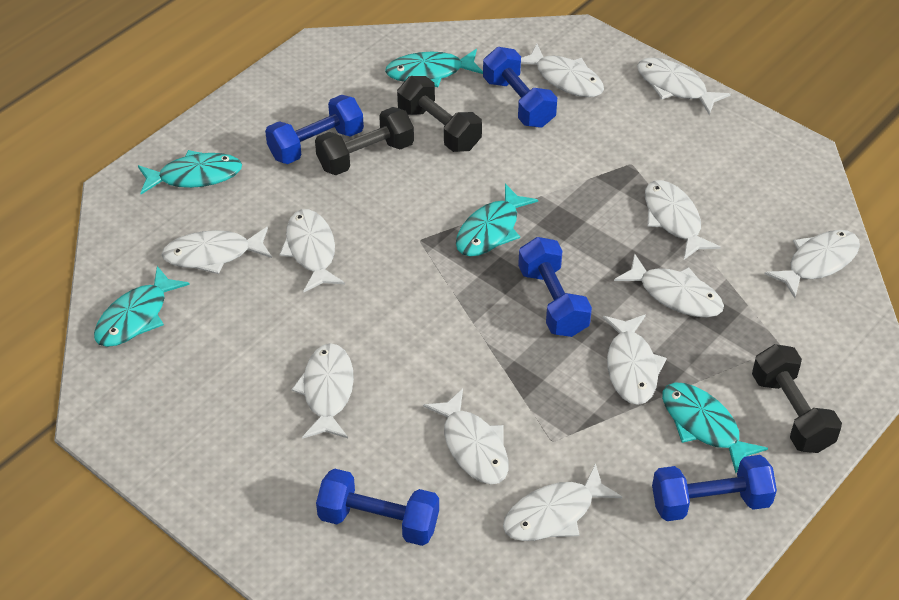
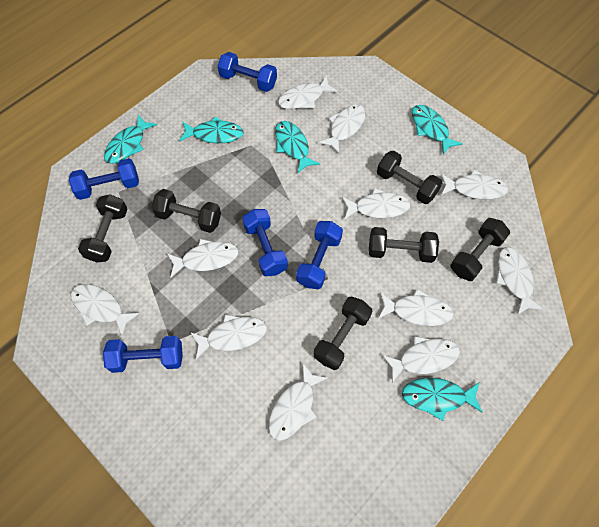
black dumbbell: 3 -> 6

